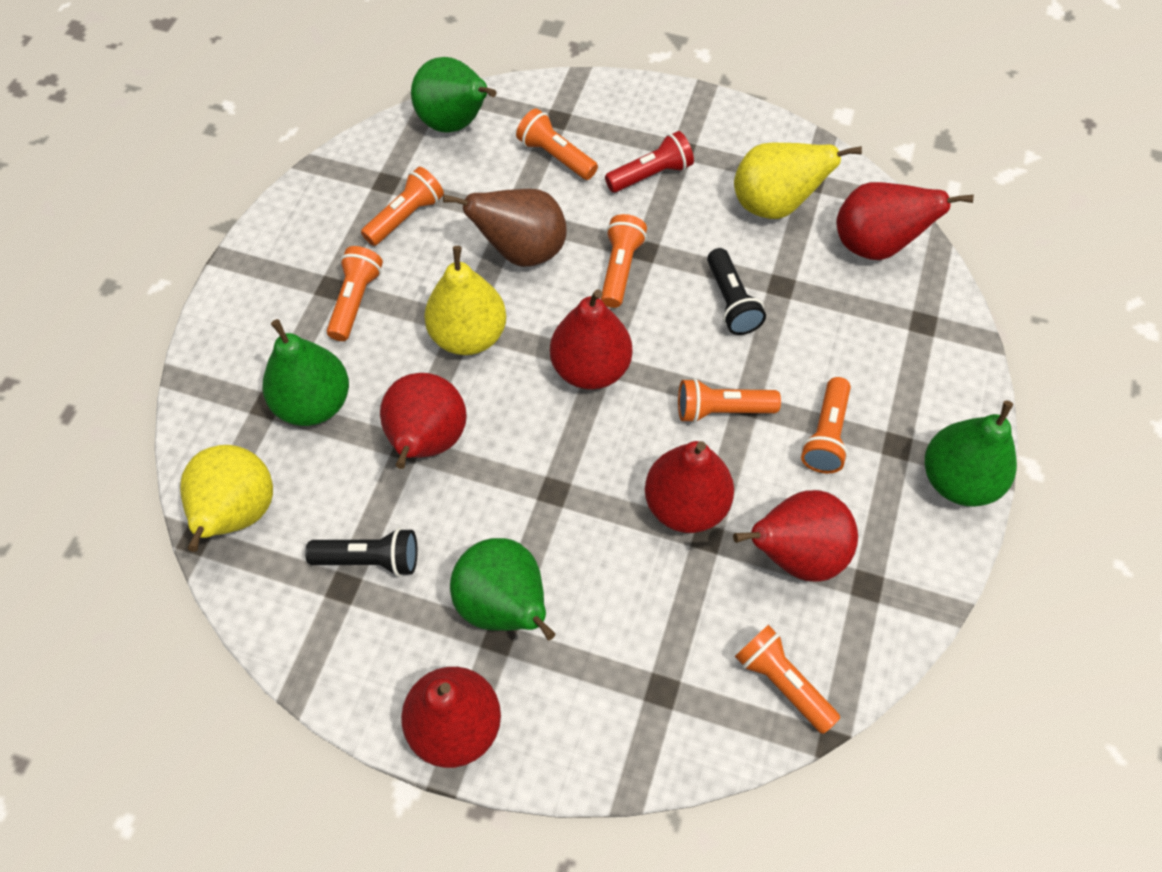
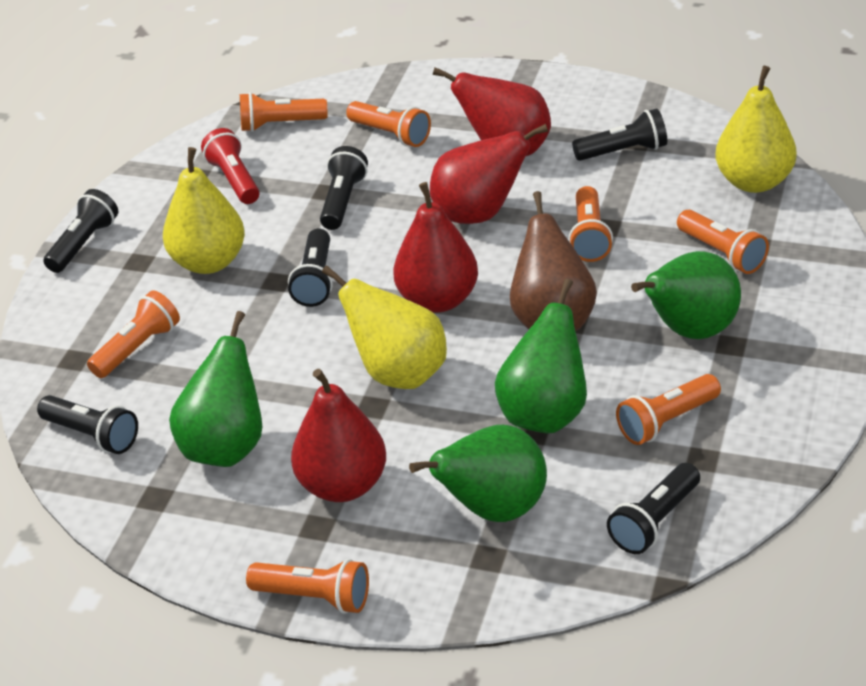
black flashlight: 2 -> 6
red pear: 6 -> 4

